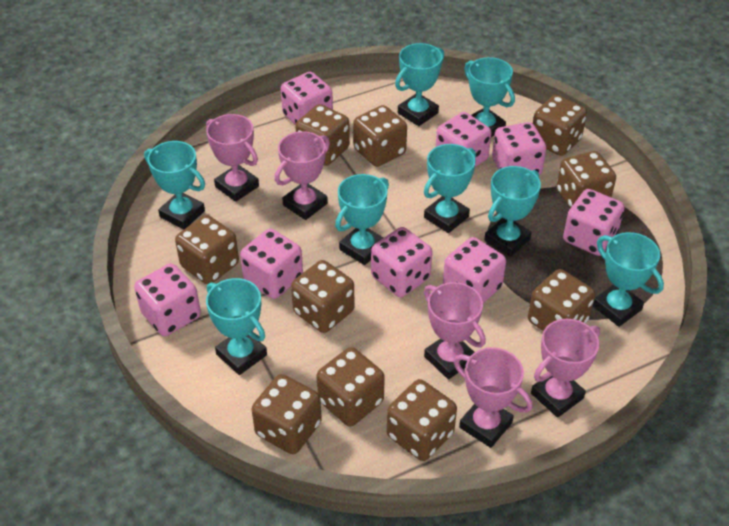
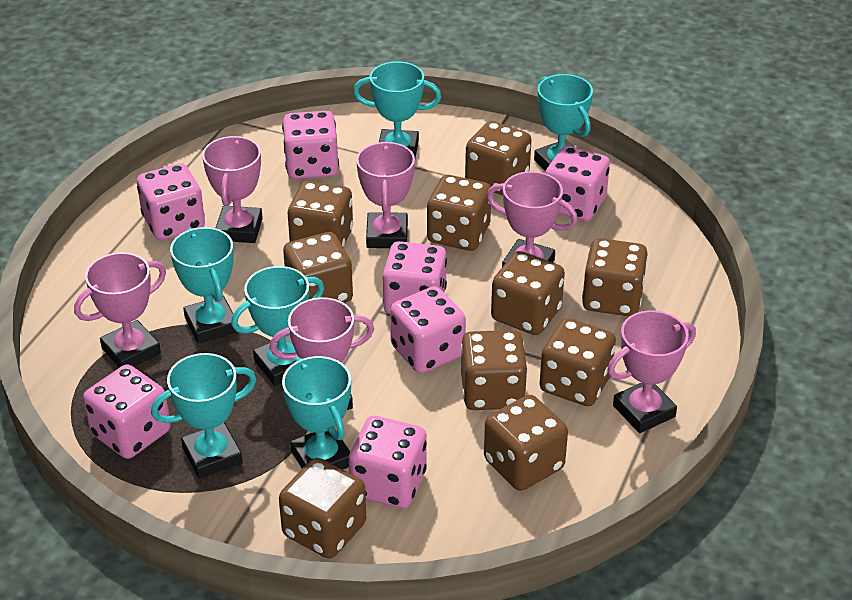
pink dice: 8 -> 7
pink trophy: 5 -> 6
turquoise trophy: 8 -> 6

